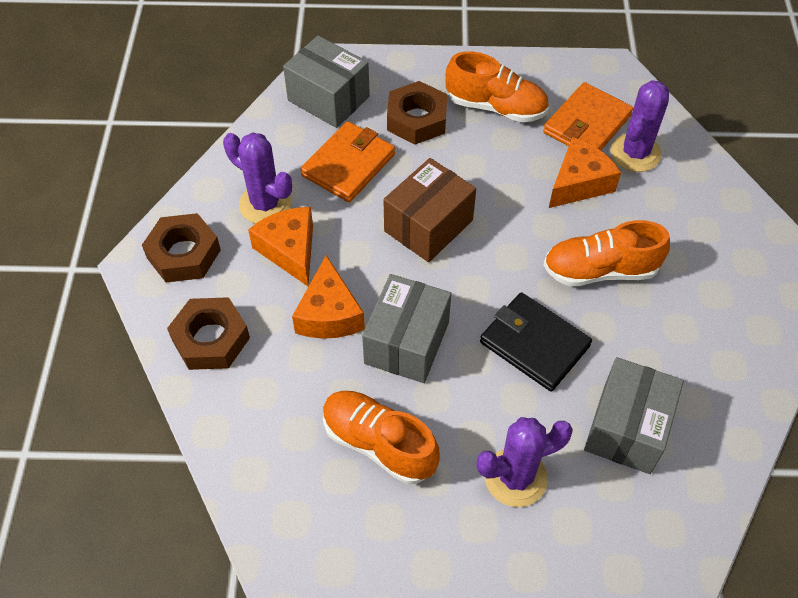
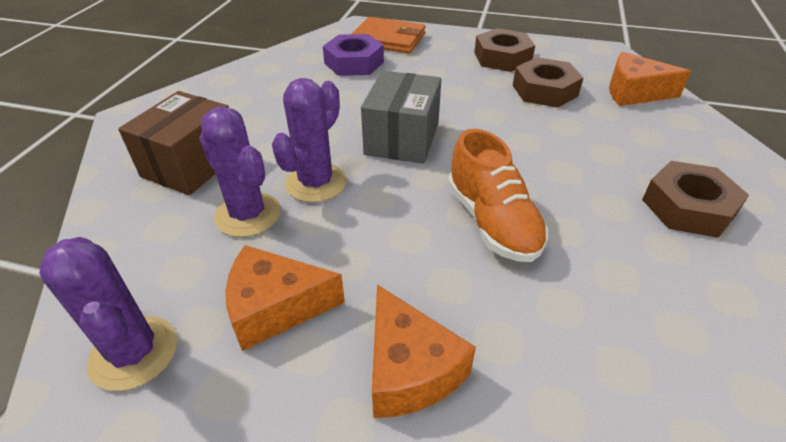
black wallet: 1 -> 0
grey box: 3 -> 1
orange shoe: 3 -> 1
orange wallet: 2 -> 1
purple nut: 0 -> 1

